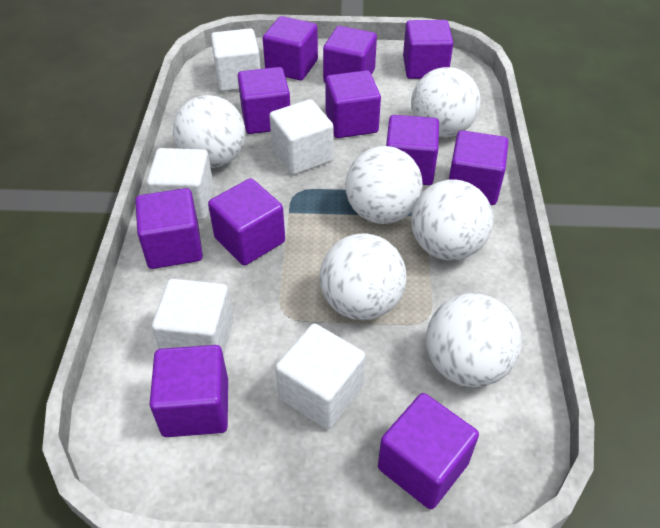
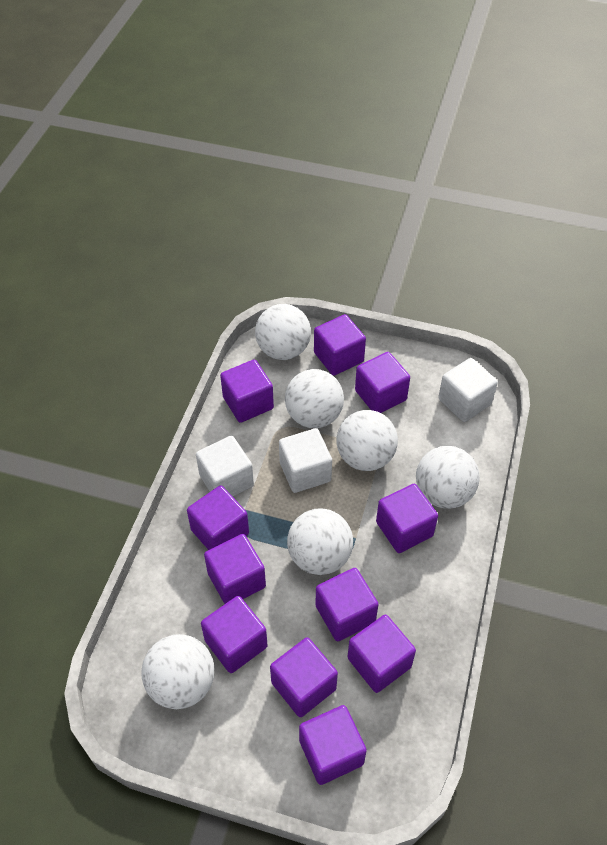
white cube: 5 -> 3

